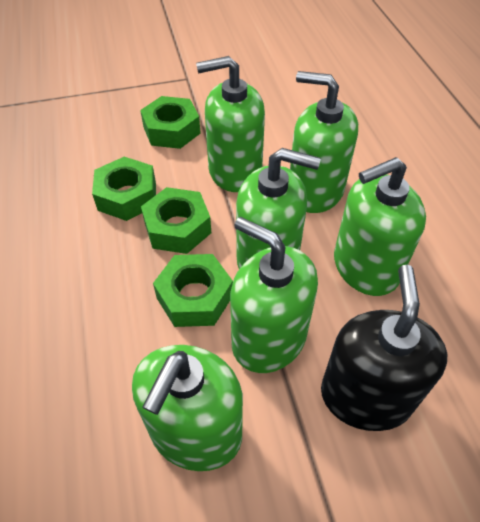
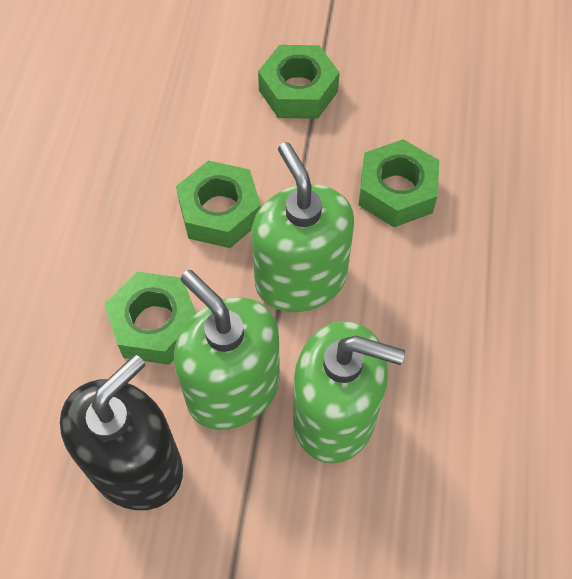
green soap dispenser: 6 -> 3

